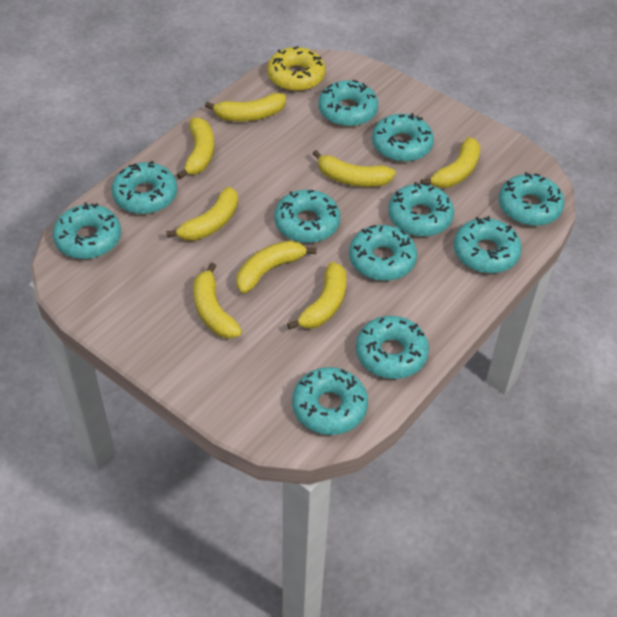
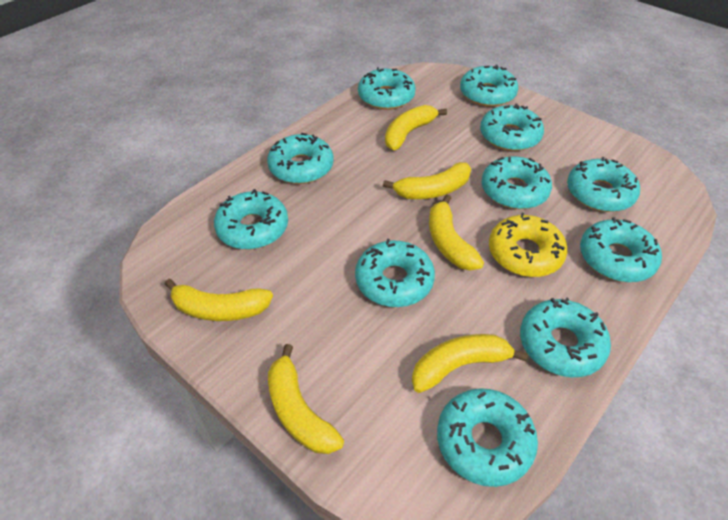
yellow banana: 8 -> 6

